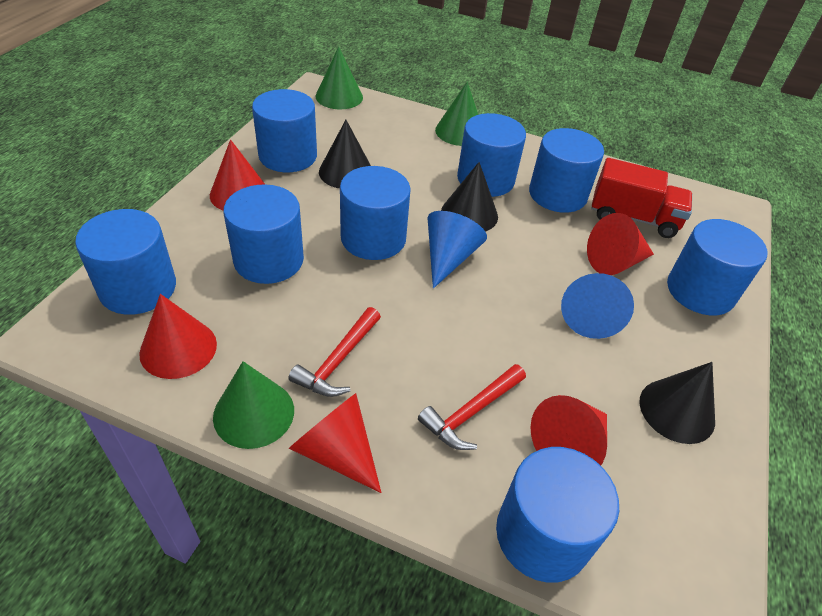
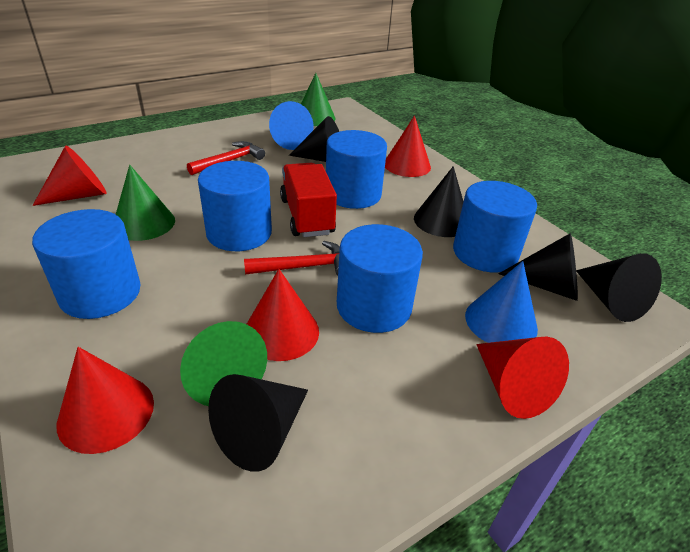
black cone: 3 -> 5
blue cylinder: 8 -> 5

